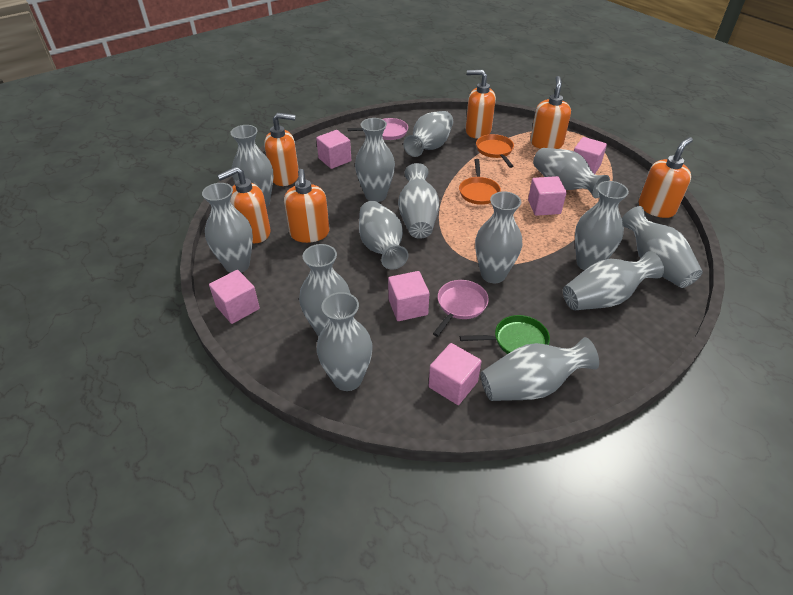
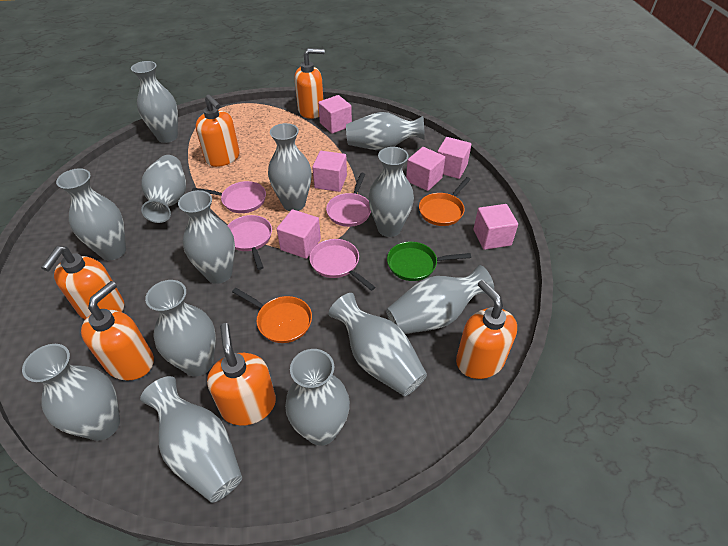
grey vase: 14 -> 13
pink pan: 2 -> 4

